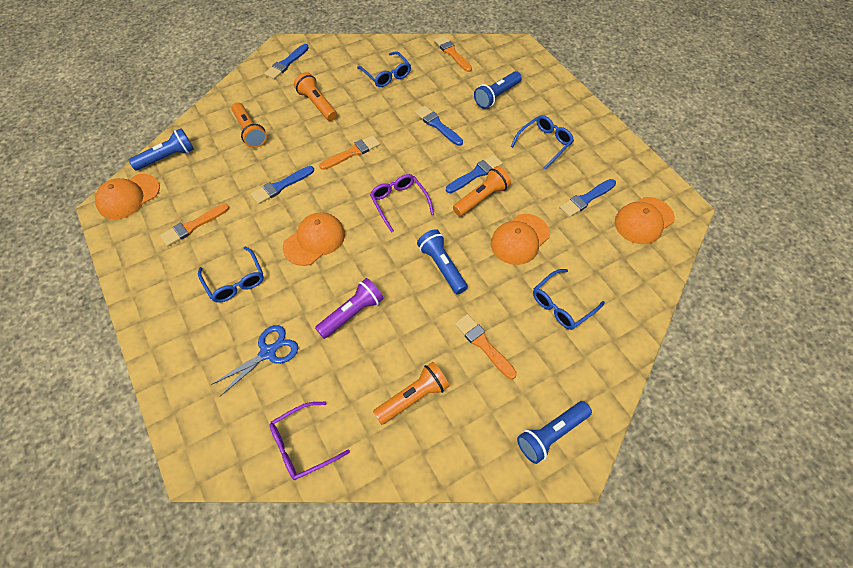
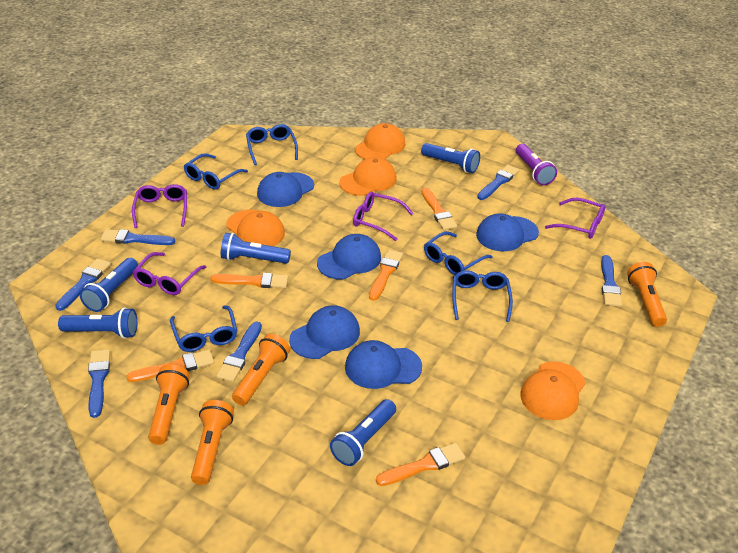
blue brush: 5 -> 6
blue cap: 0 -> 5
blue flashlight: 4 -> 5
blue glasses: 4 -> 5
blue scissors: 1 -> 0
orange brush: 4 -> 5
purple glasses: 2 -> 4

